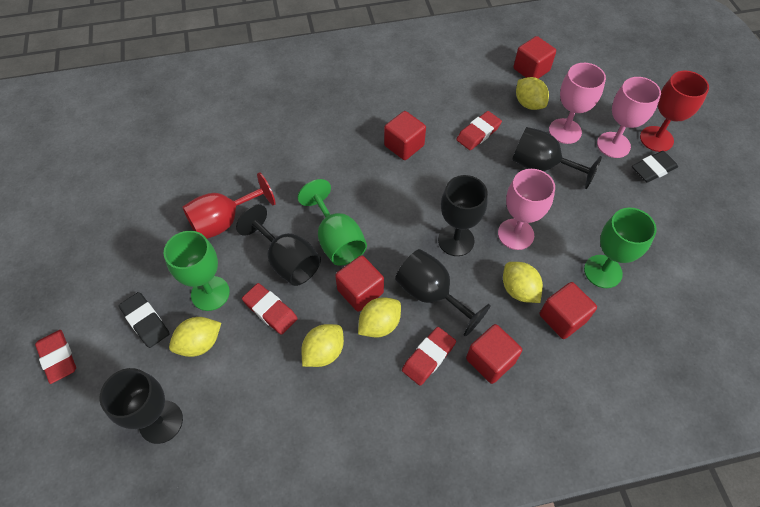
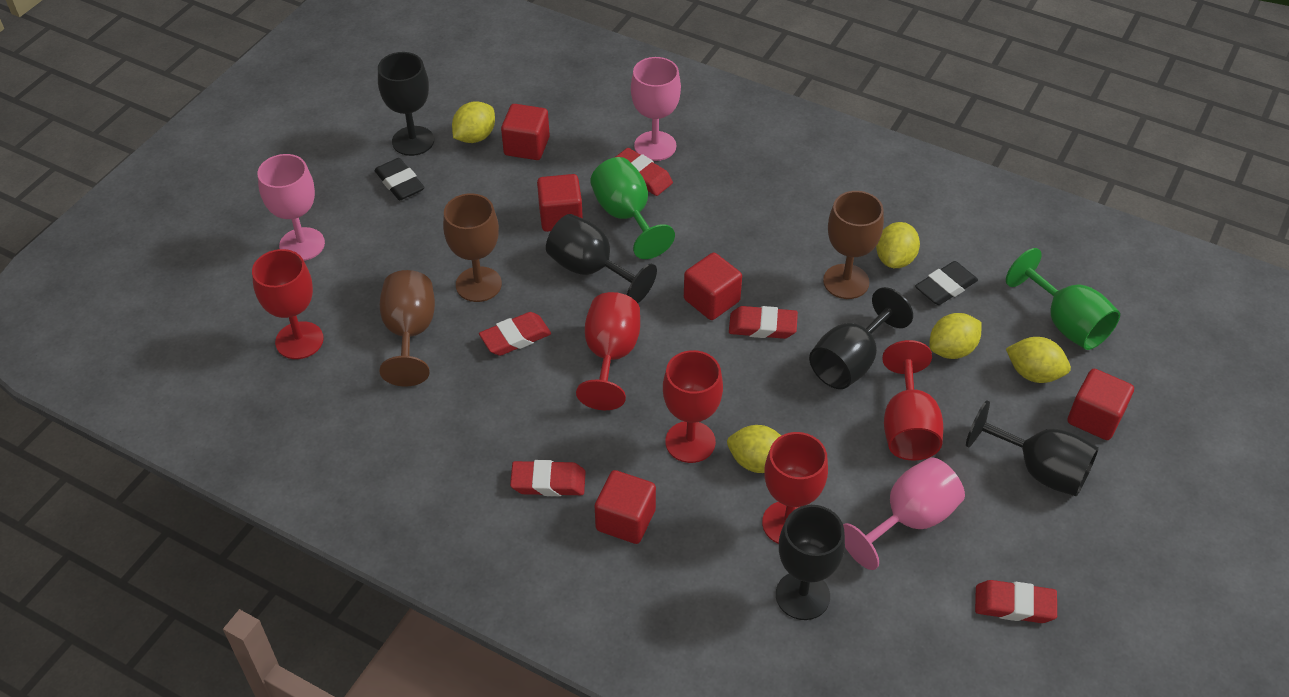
brown goblet: 0 -> 3
green goblet: 3 -> 2
red eraser: 4 -> 5
red goblet: 2 -> 5

